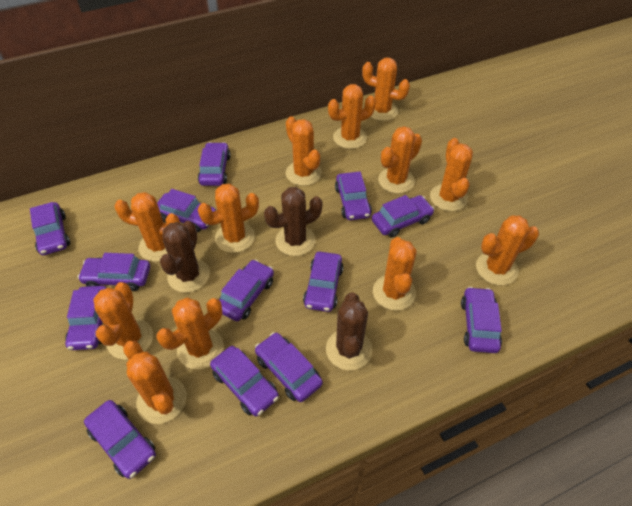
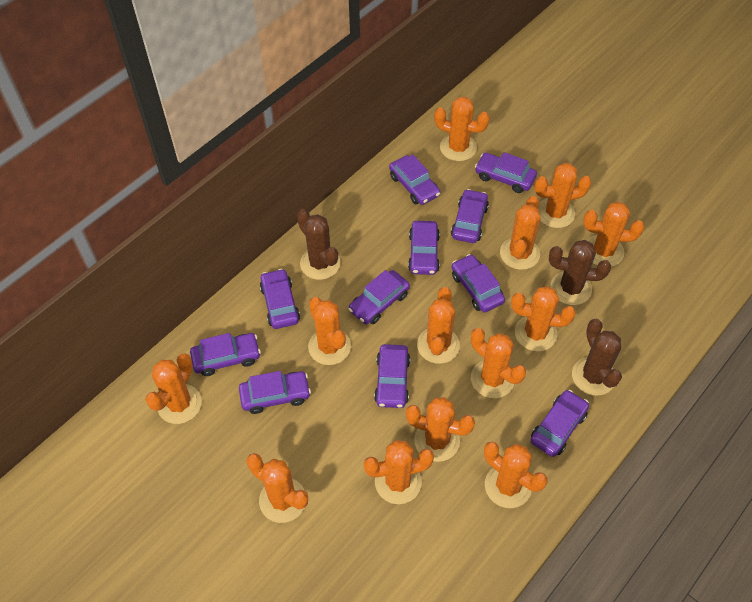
orange cactus: 12 -> 13
purple car: 13 -> 11

